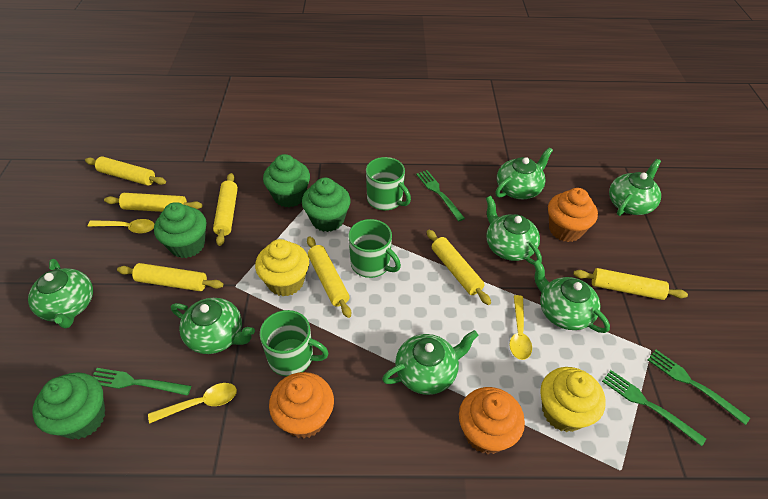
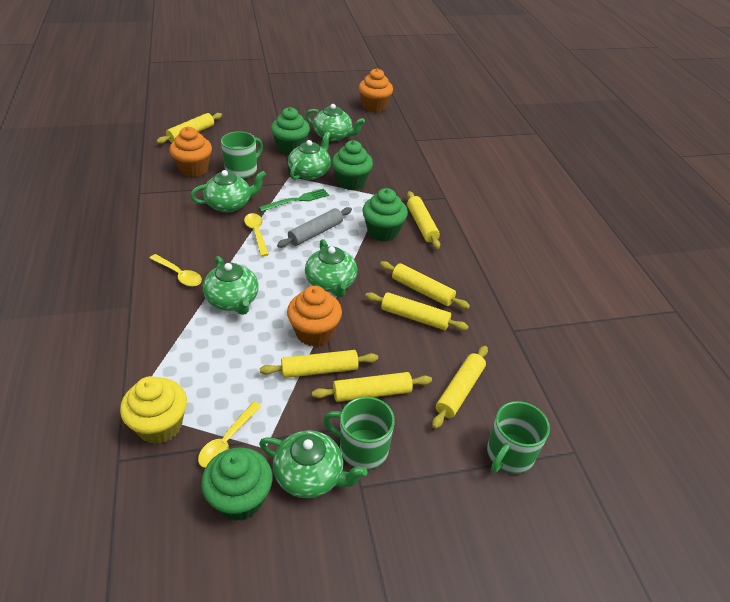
green fork: 4 -> 1
green teapot: 7 -> 6
grey rolling pin: 0 -> 1
yellow cupcake: 2 -> 1

